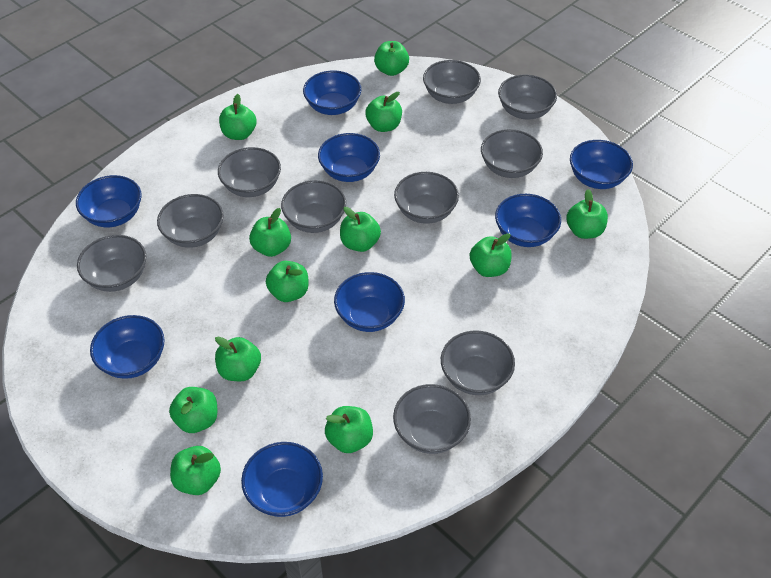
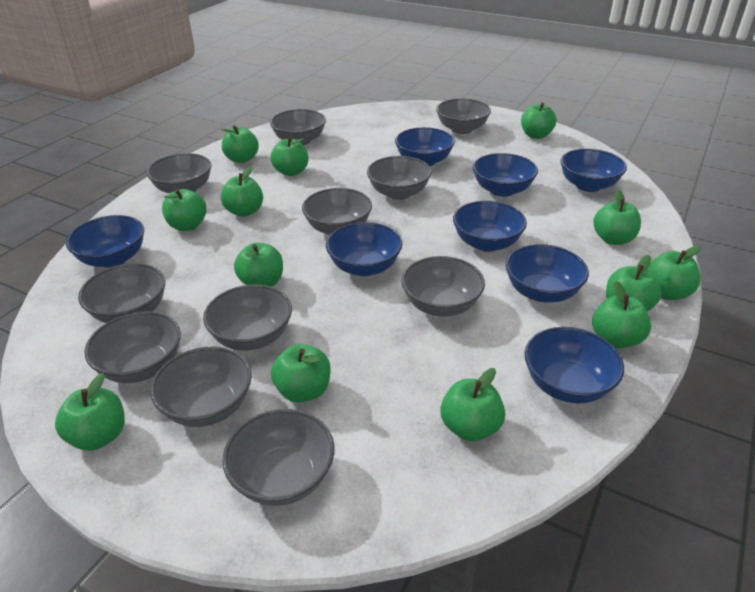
green apple: 12 -> 13
grey bowl: 10 -> 11

